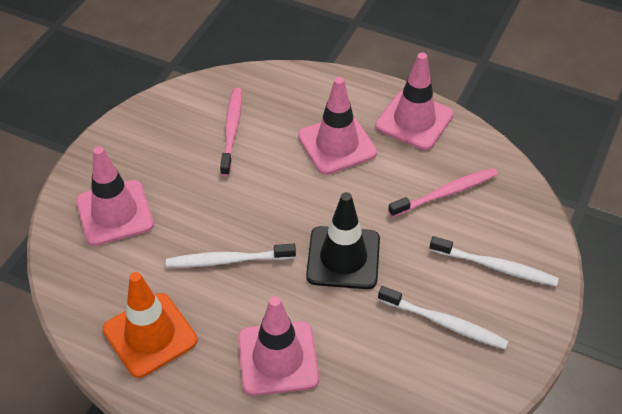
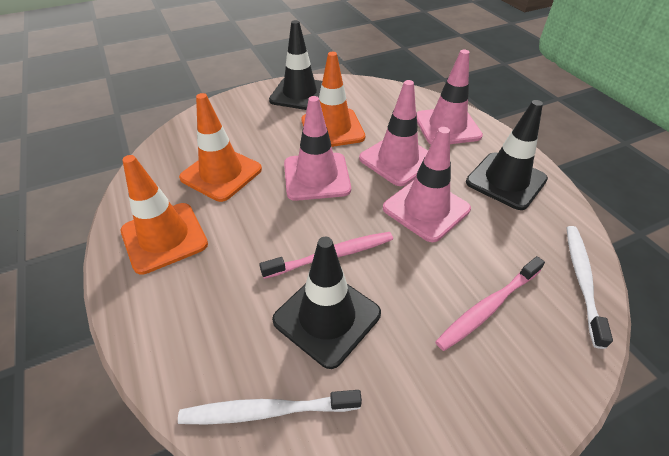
black traffic cone: 1 -> 3
orange traffic cone: 1 -> 3
white toothbrush: 3 -> 2

